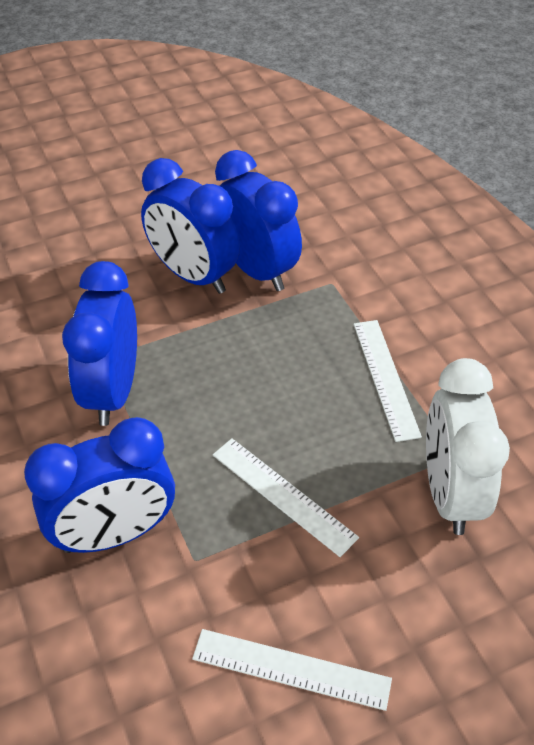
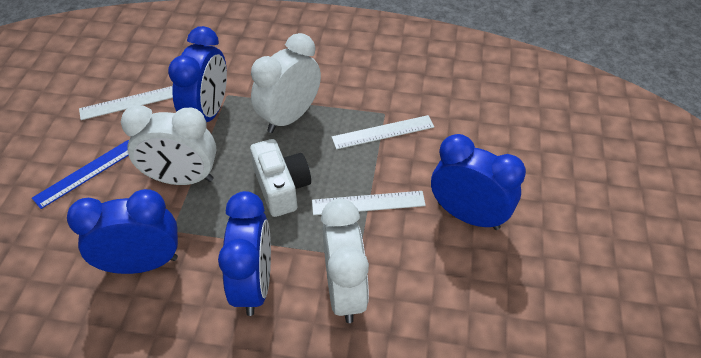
blue ruler: 0 -> 1
white camera: 0 -> 1
white clock: 1 -> 3

